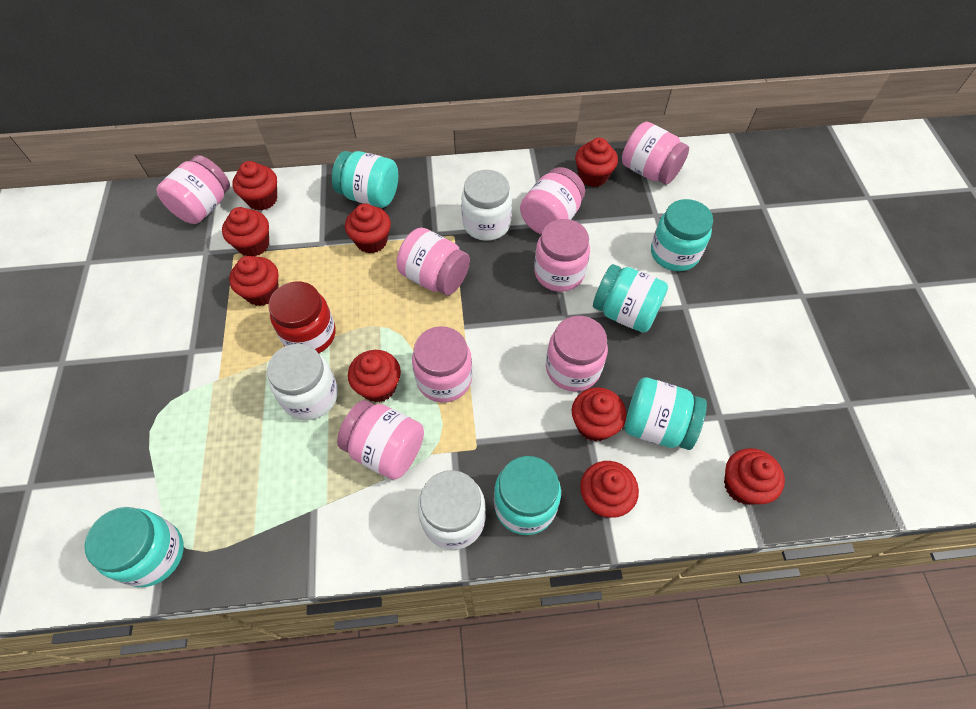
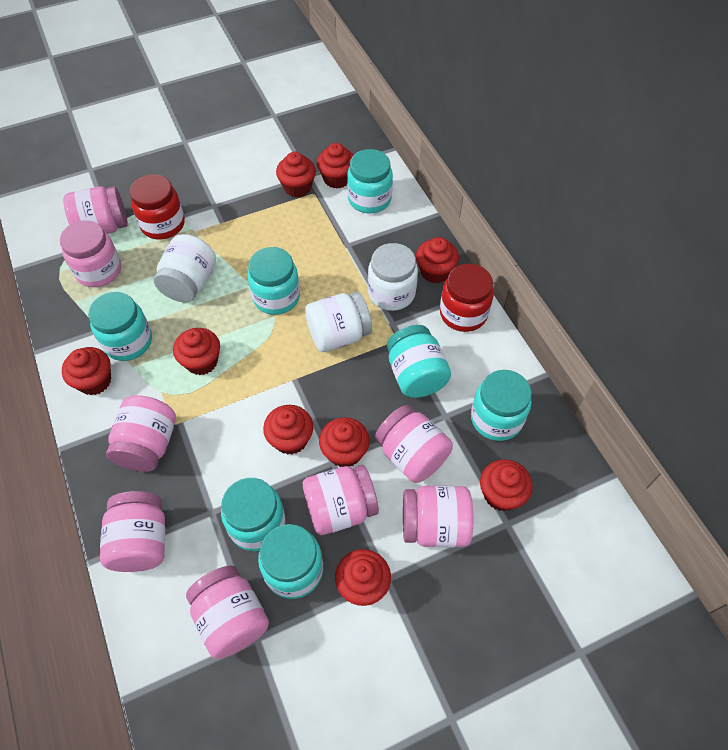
red jar: 1 -> 2
turquoise jar: 6 -> 7

